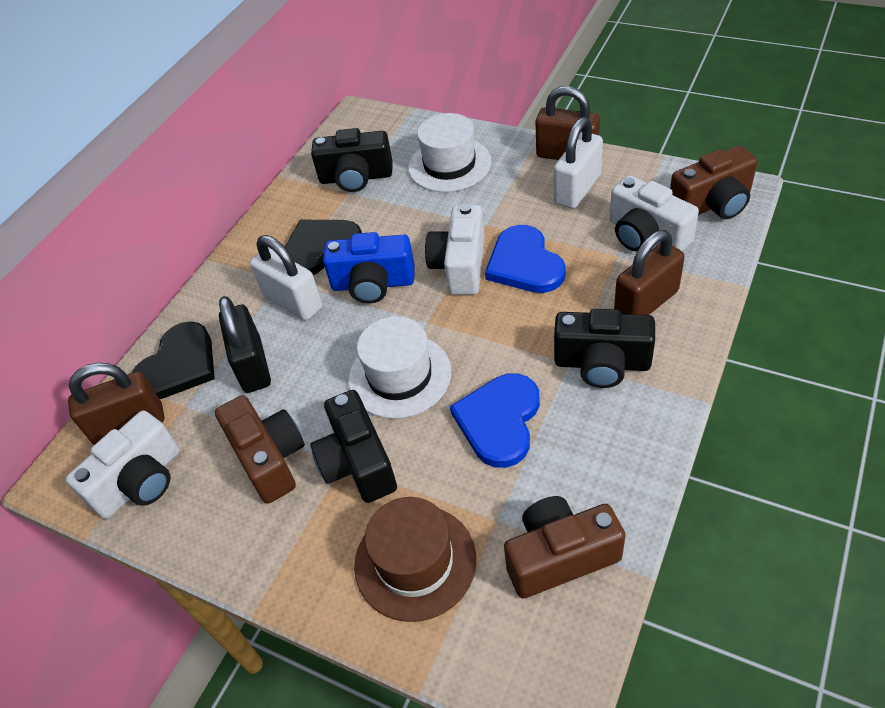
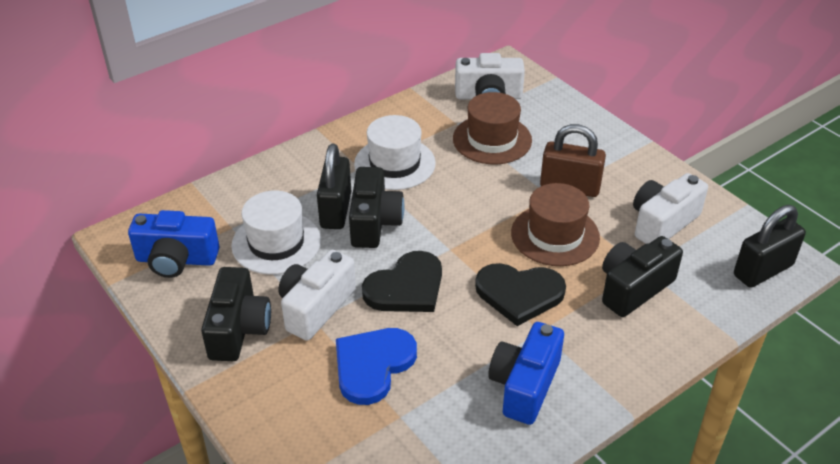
black padlock: 1 -> 2
blue camera: 1 -> 2
blue heart: 2 -> 1
brown camera: 3 -> 0
brown hat: 1 -> 2
brown padlock: 3 -> 1
white padlock: 2 -> 0

